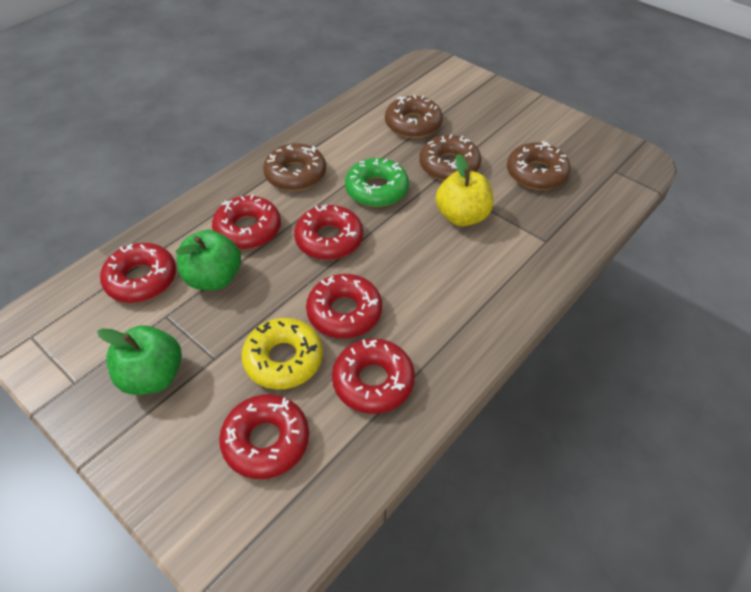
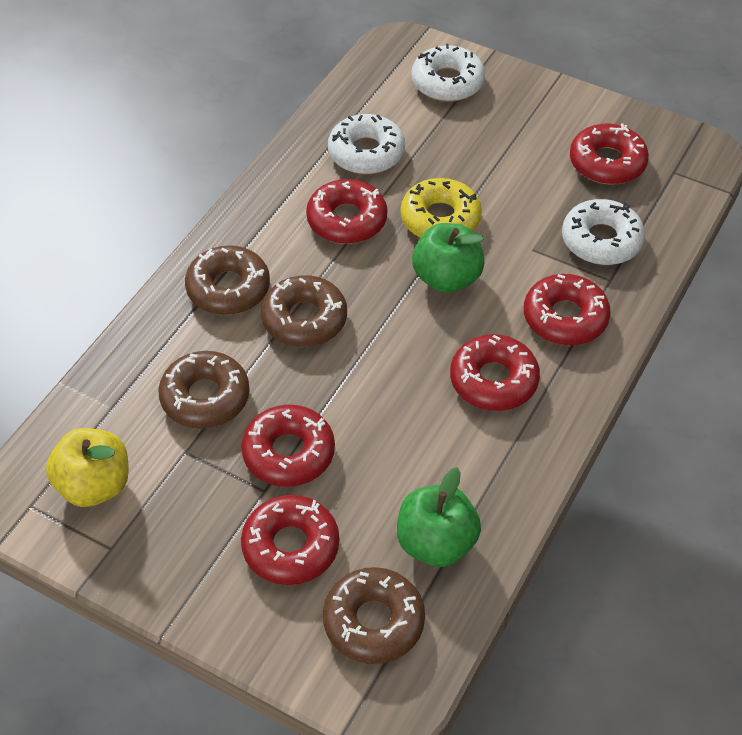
green donut: 1 -> 0
white donut: 0 -> 3

